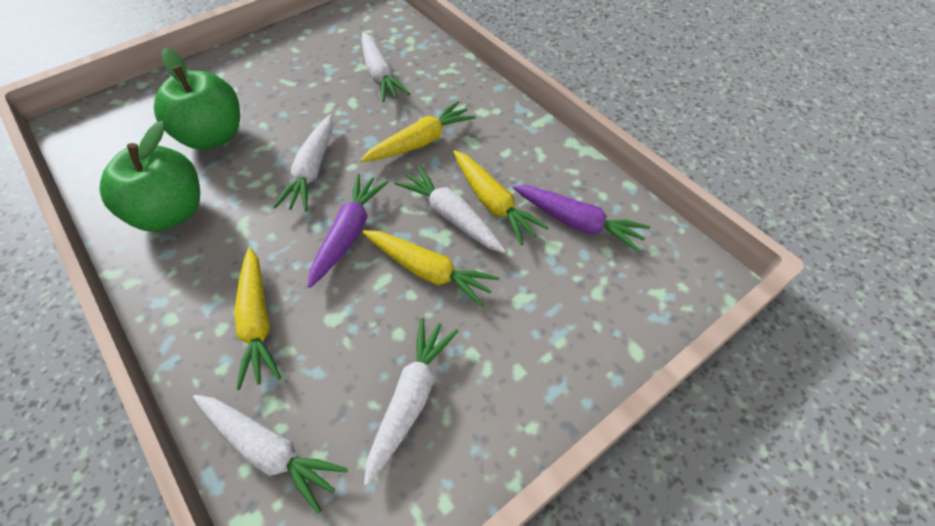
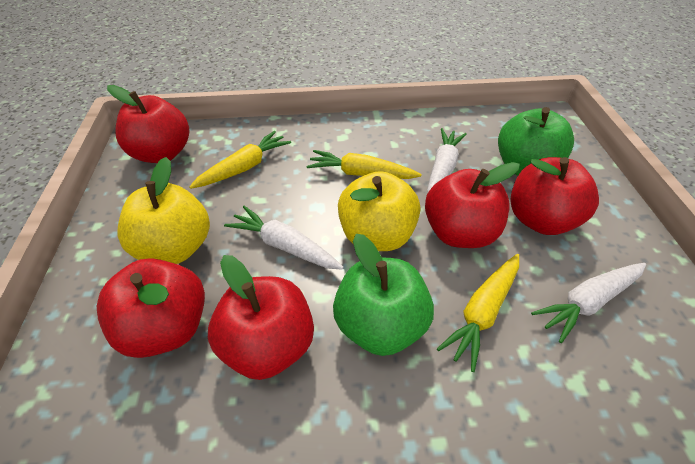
purple carrot: 2 -> 0
red apple: 0 -> 5
white carrot: 5 -> 3
yellow apple: 0 -> 2
yellow carrot: 4 -> 3

